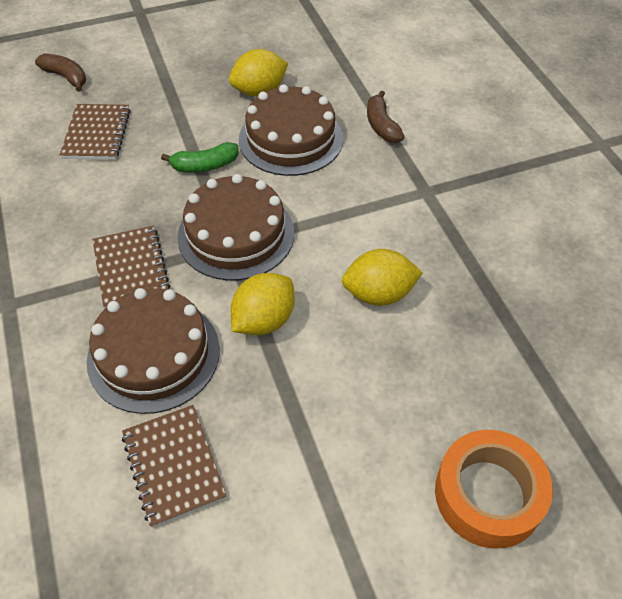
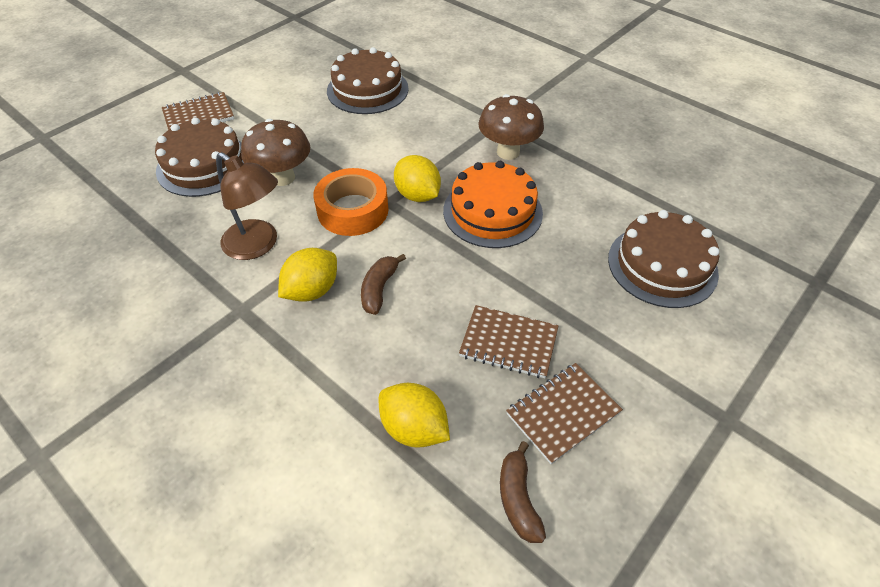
brown lamp: 0 -> 1
brown mushroom: 0 -> 2
green banana: 1 -> 0
orange cake: 0 -> 1

